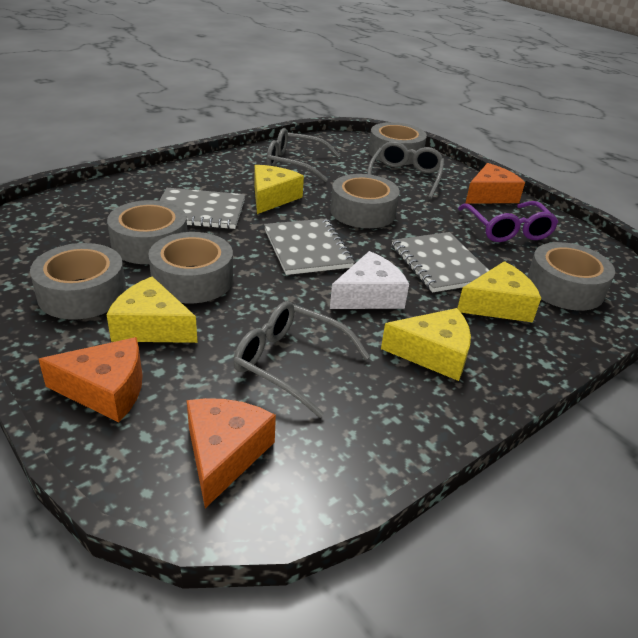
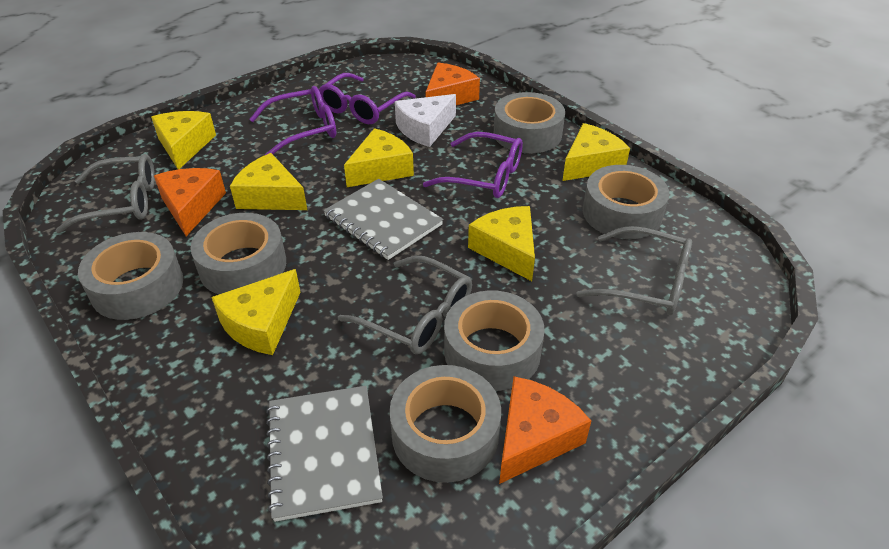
grey notebook: 3 -> 2
purple glasses: 1 -> 3
yellow cheese: 4 -> 6

